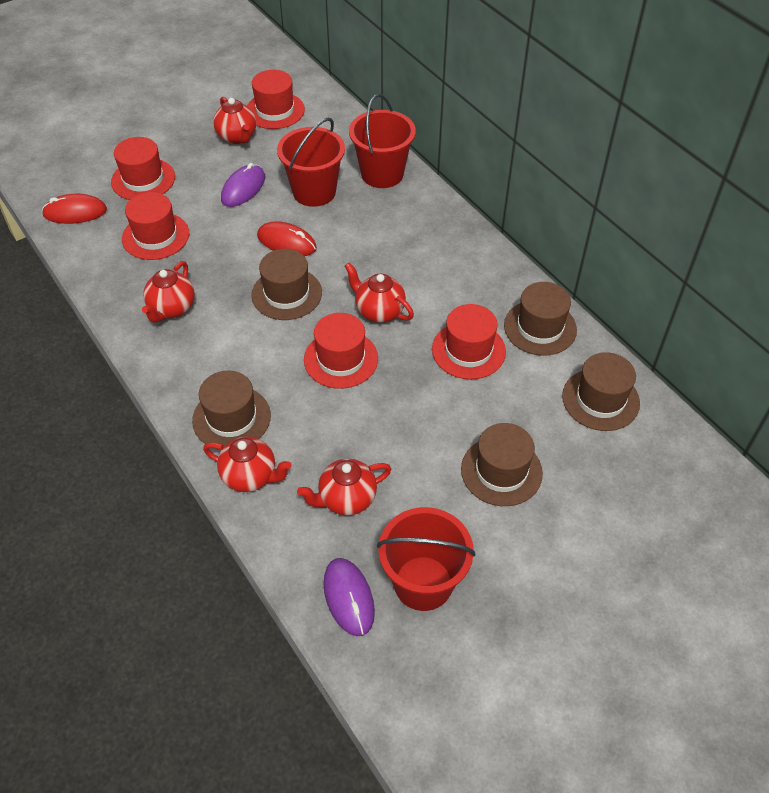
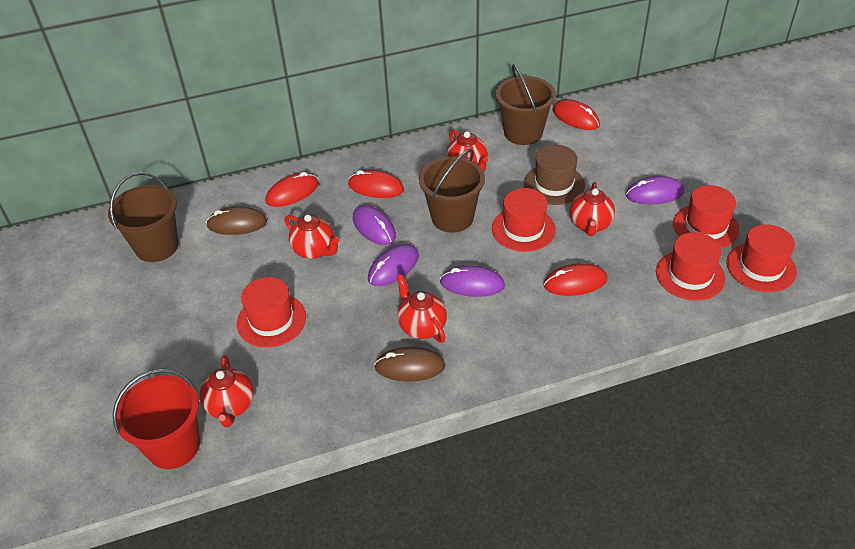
brown bucket: 0 -> 3
brown hat: 5 -> 1
brown mouse: 0 -> 2
purple mouse: 2 -> 4
red bucket: 3 -> 1
red mouse: 2 -> 4

